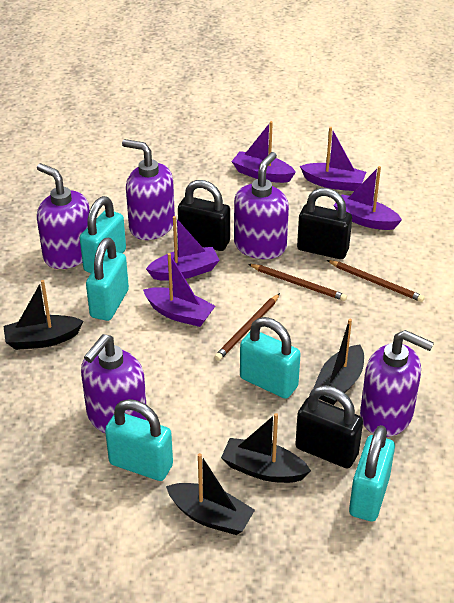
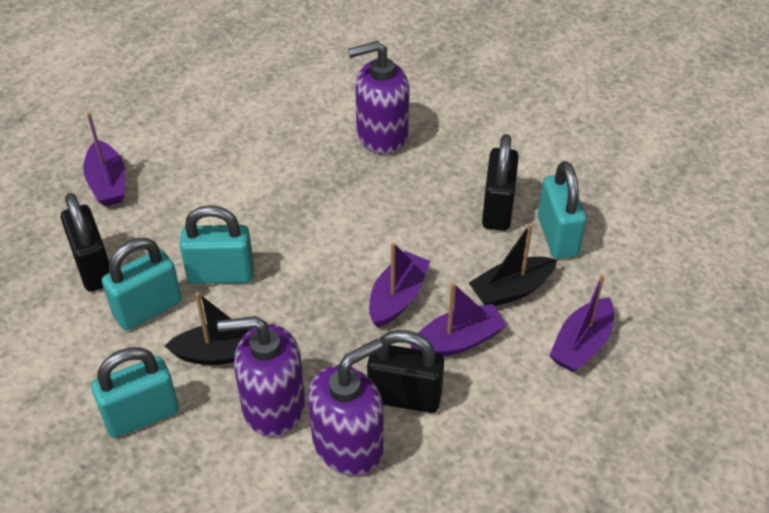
black boat: 4 -> 2
brown pencil: 3 -> 0
purple boat: 5 -> 4
purple soap dispenser: 5 -> 3
turquoise padlock: 5 -> 4

